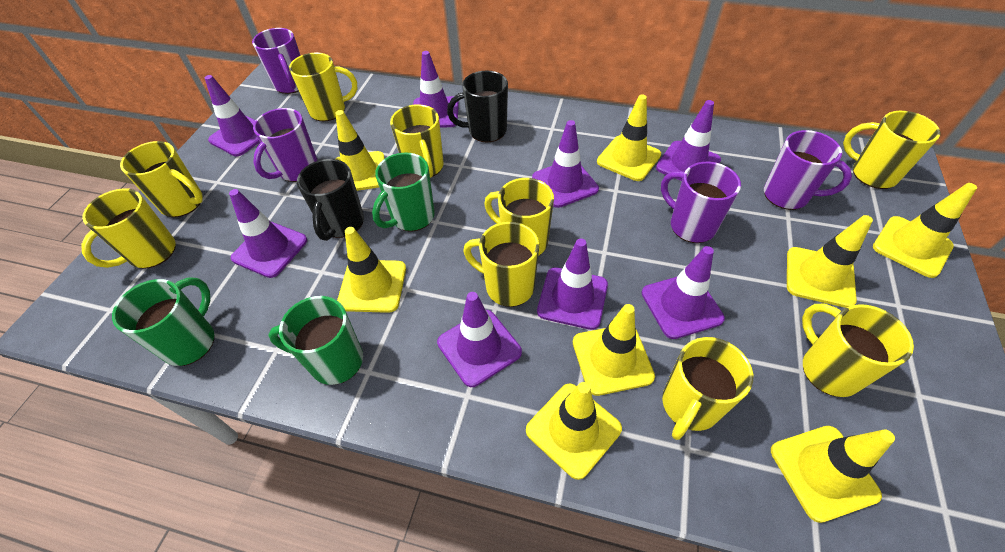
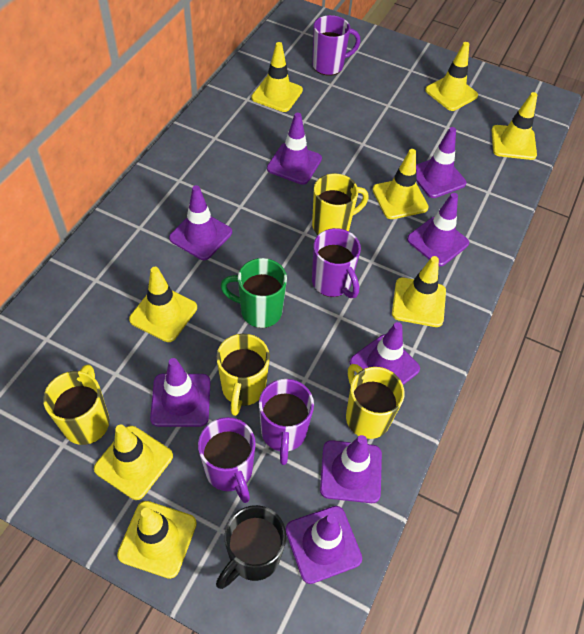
black mug: 2 -> 1
green mug: 3 -> 1
yellow mug: 9 -> 4

